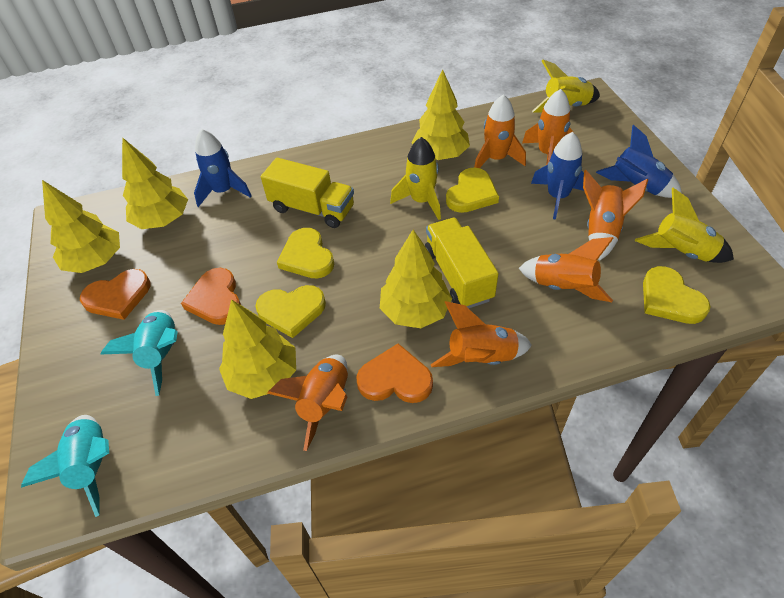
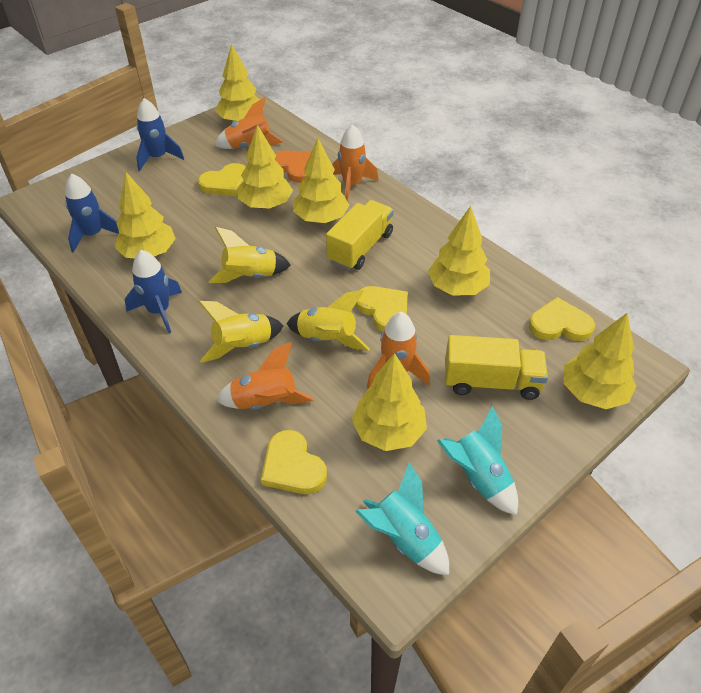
orange heart: 3 -> 1
orange rocket: 6 -> 4
yellow tree: 5 -> 7

